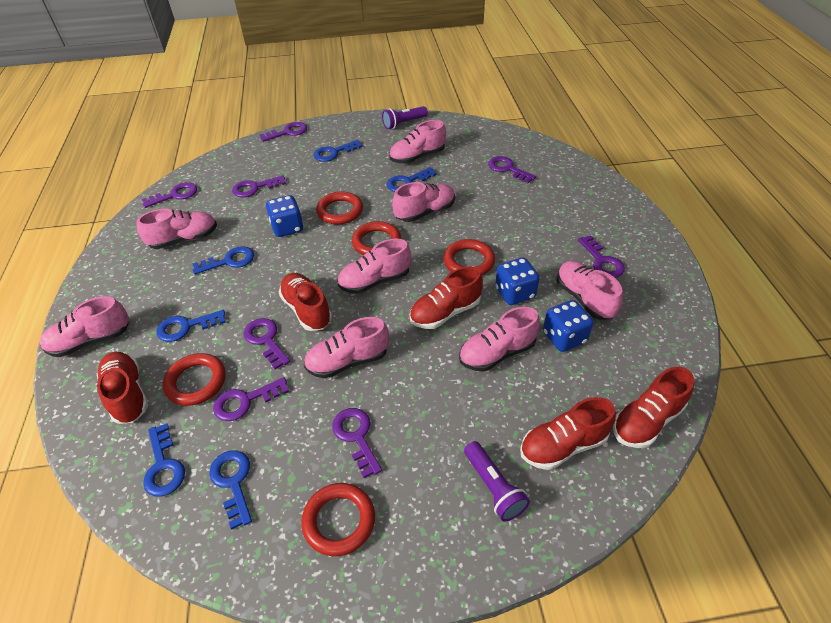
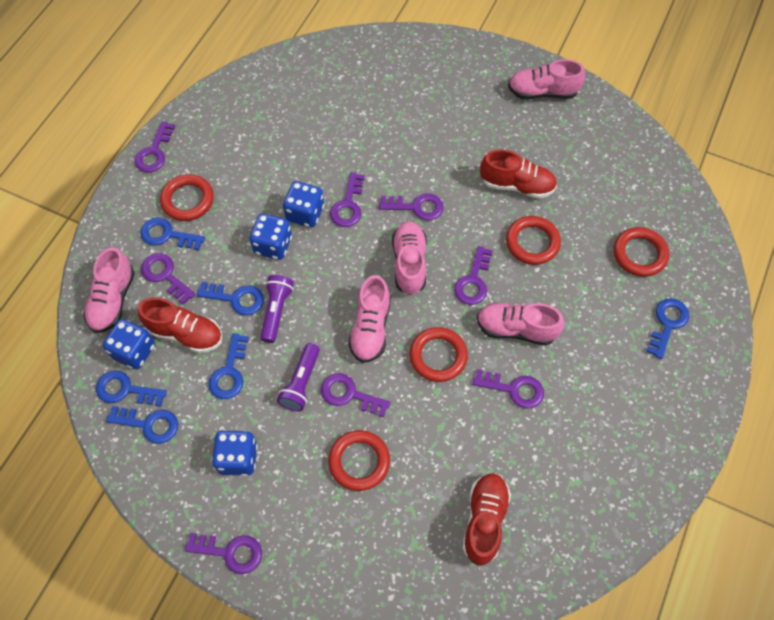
blue dice: 3 -> 4
pink shoe: 8 -> 5
red shoe: 5 -> 3

